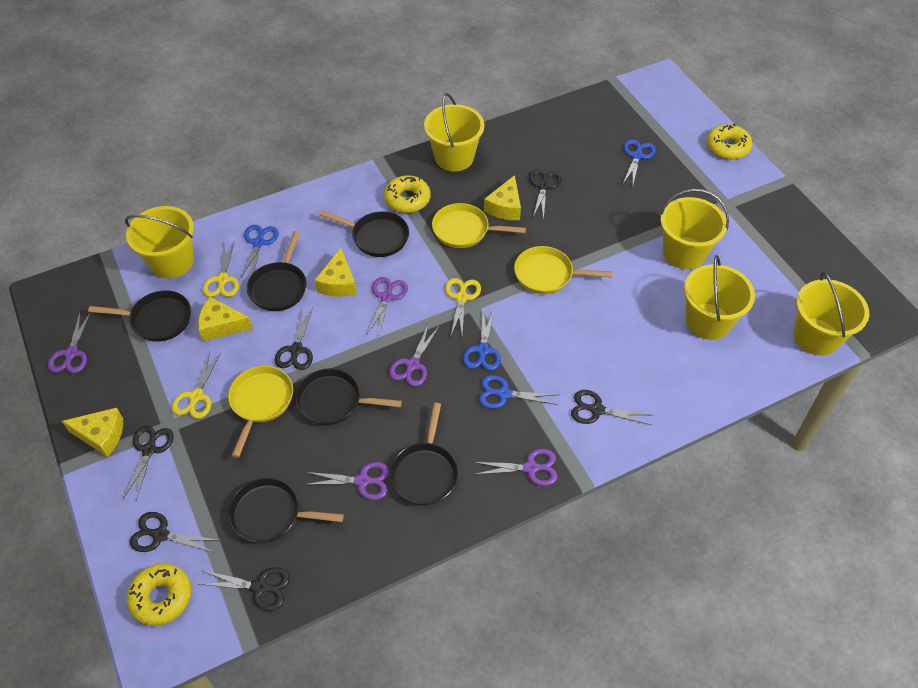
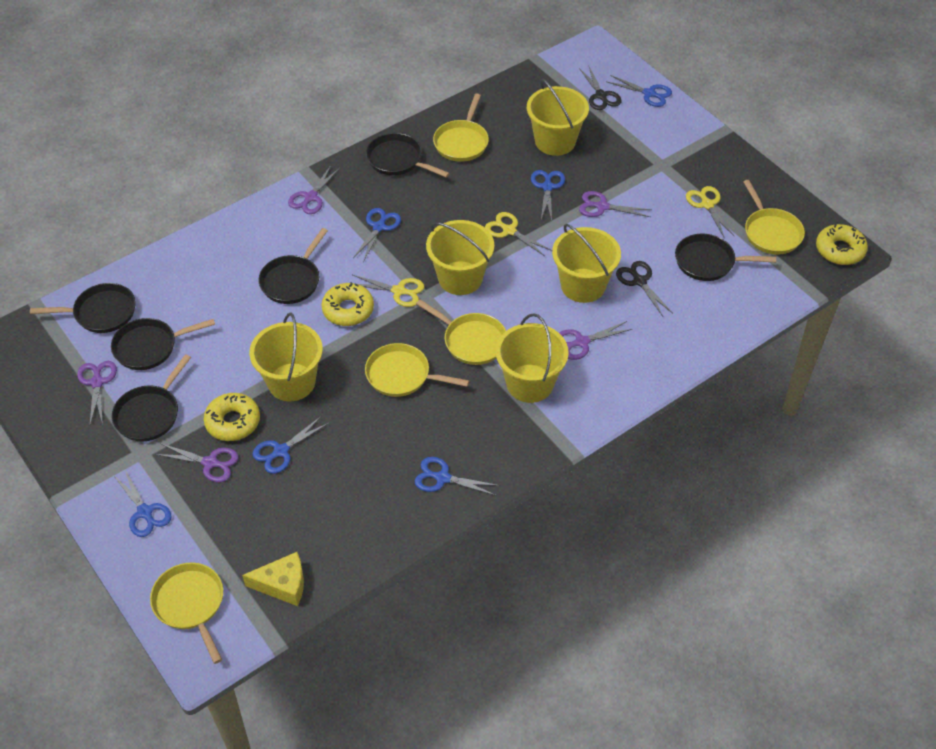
black scissors: 6 -> 2
blue scissors: 4 -> 6
yellow cheese: 4 -> 1
yellow pan: 3 -> 5

